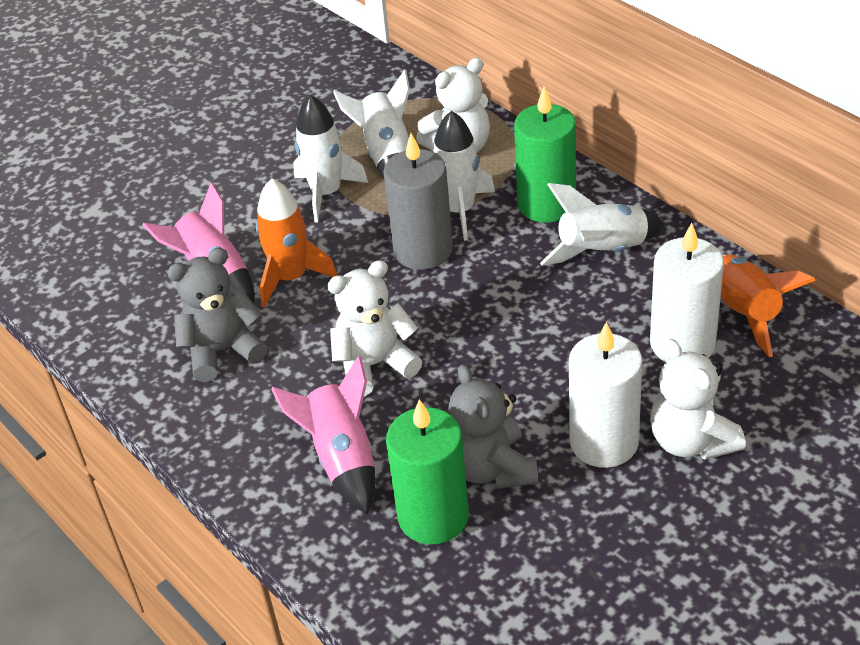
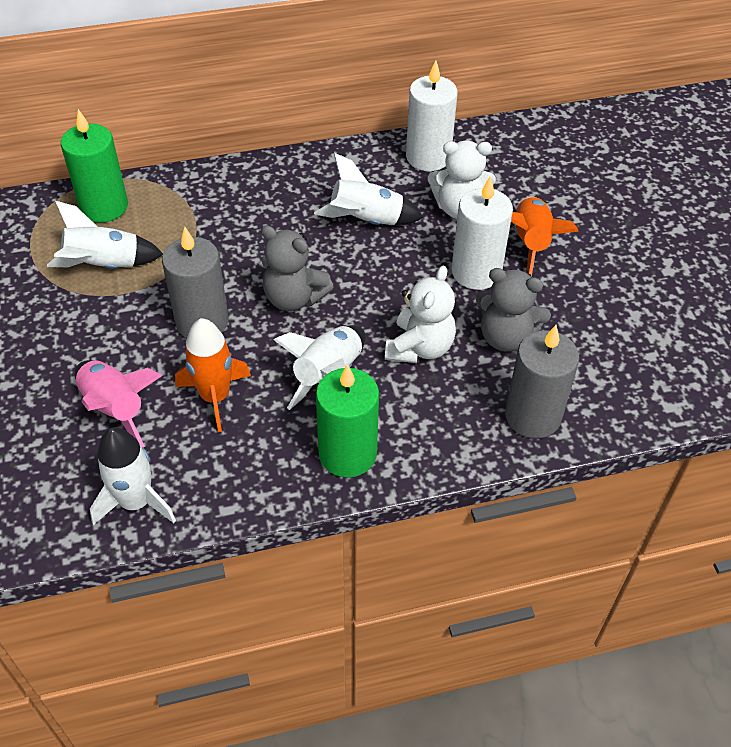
grey candle: 1 -> 2
pink rocket: 2 -> 1
white teddy bear: 3 -> 2

